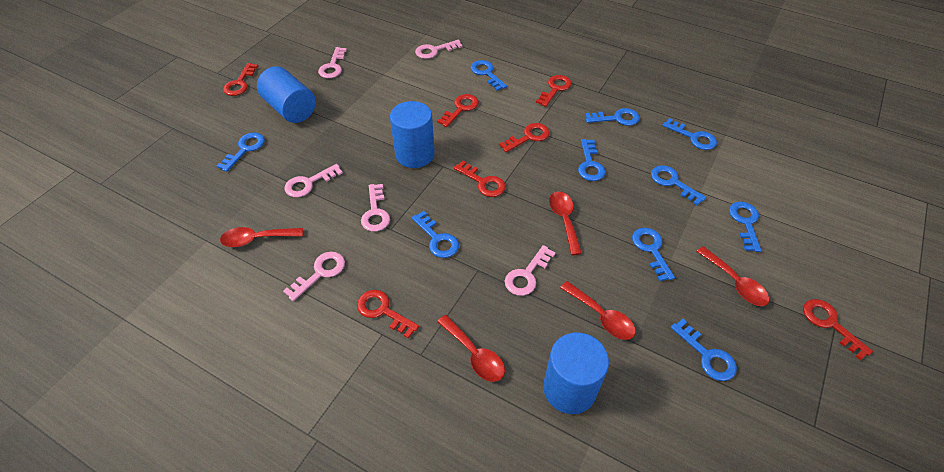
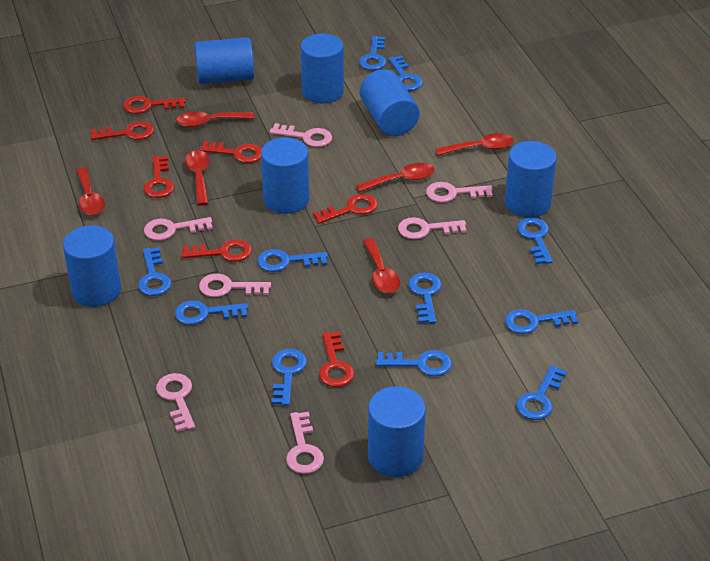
blue cylinder: 3 -> 7
blue key: 10 -> 11
pink key: 6 -> 7
red spoon: 5 -> 6

